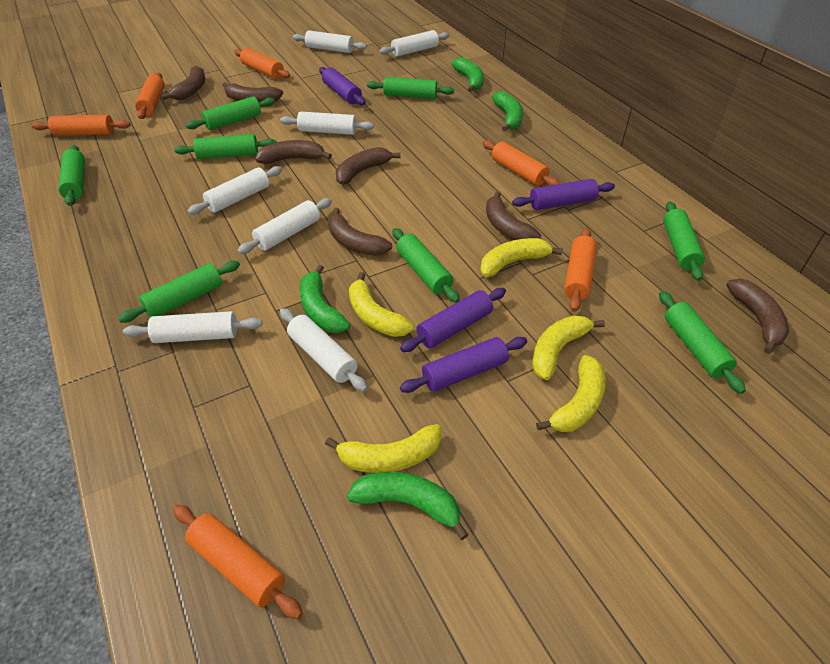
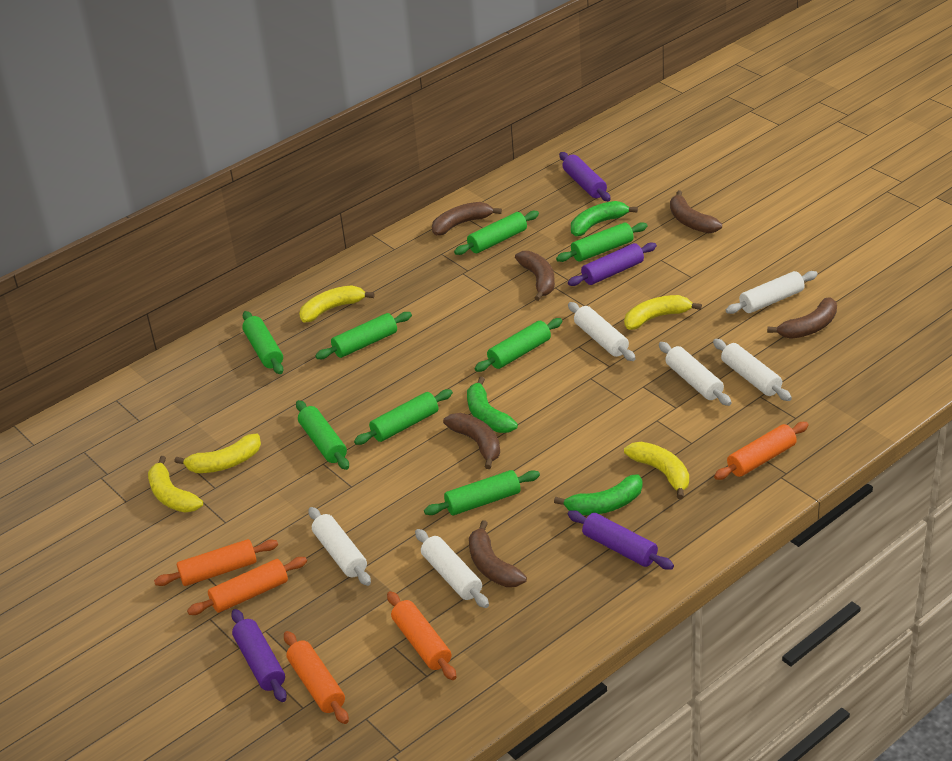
brown banana: 7 -> 6
green banana: 4 -> 3
orange rolling pin: 6 -> 5
white rolling pin: 7 -> 6

